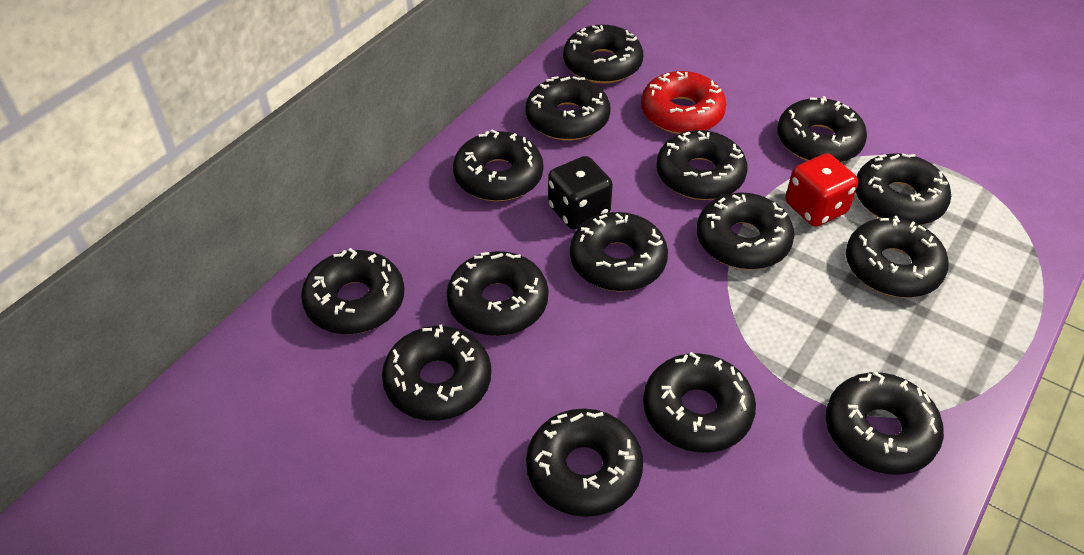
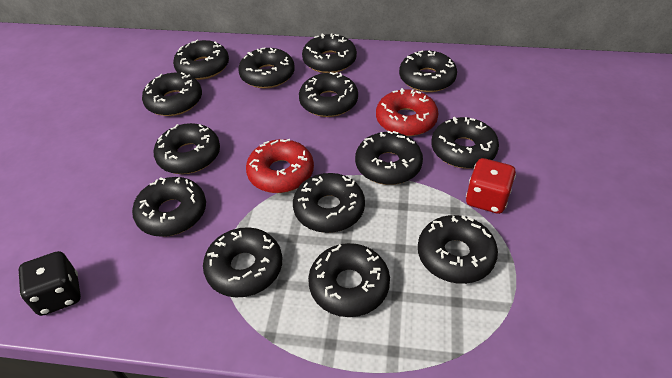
black donut: 15 -> 14
red donut: 1 -> 2

